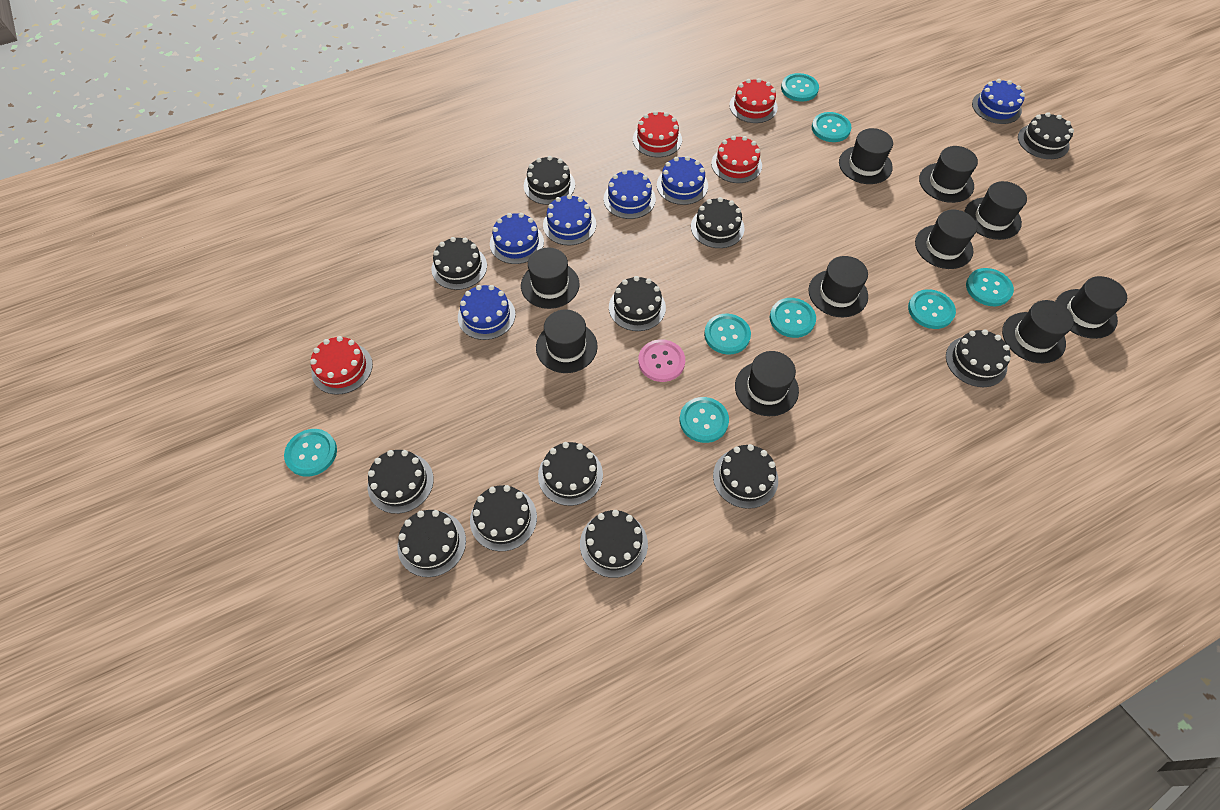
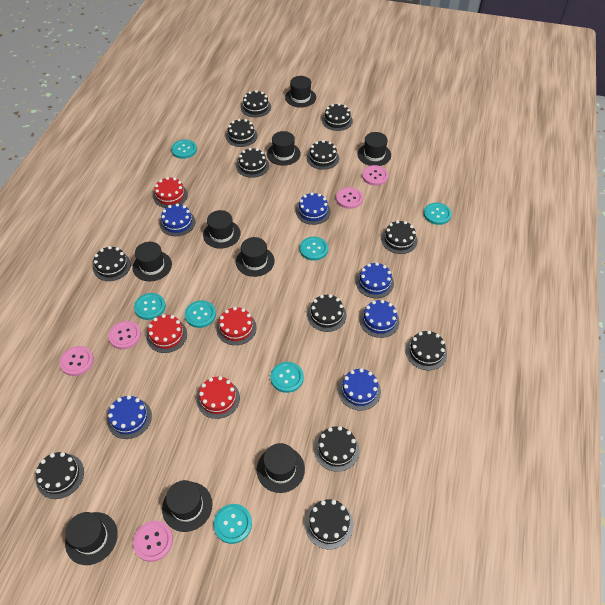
black hat: 10 -> 9
pink button: 1 -> 5
turquoise button: 8 -> 7

